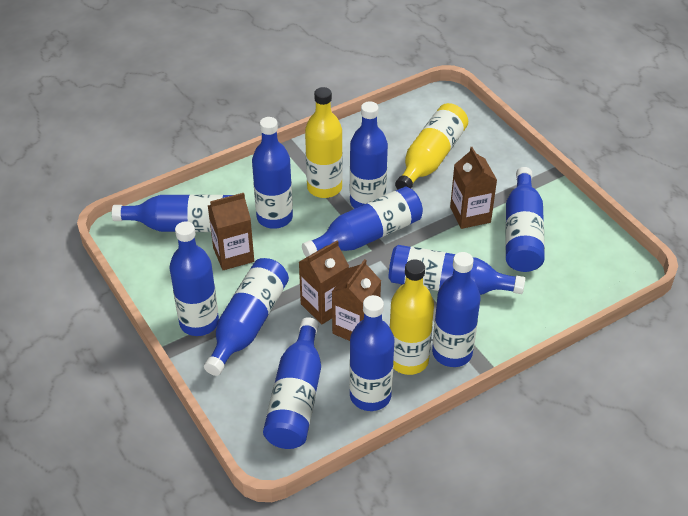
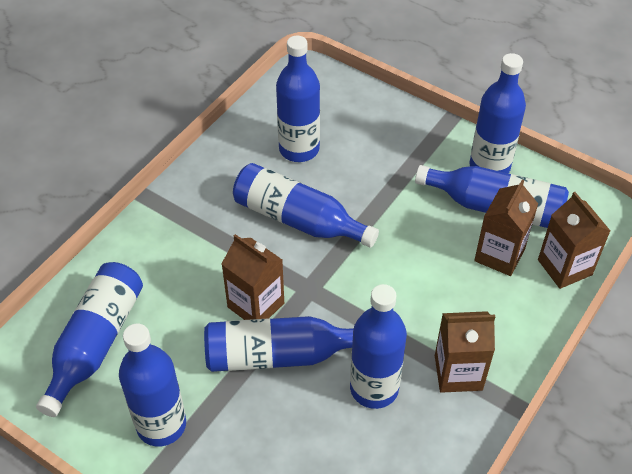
blue bottle: 11 -> 8
yellow bottle: 3 -> 0

